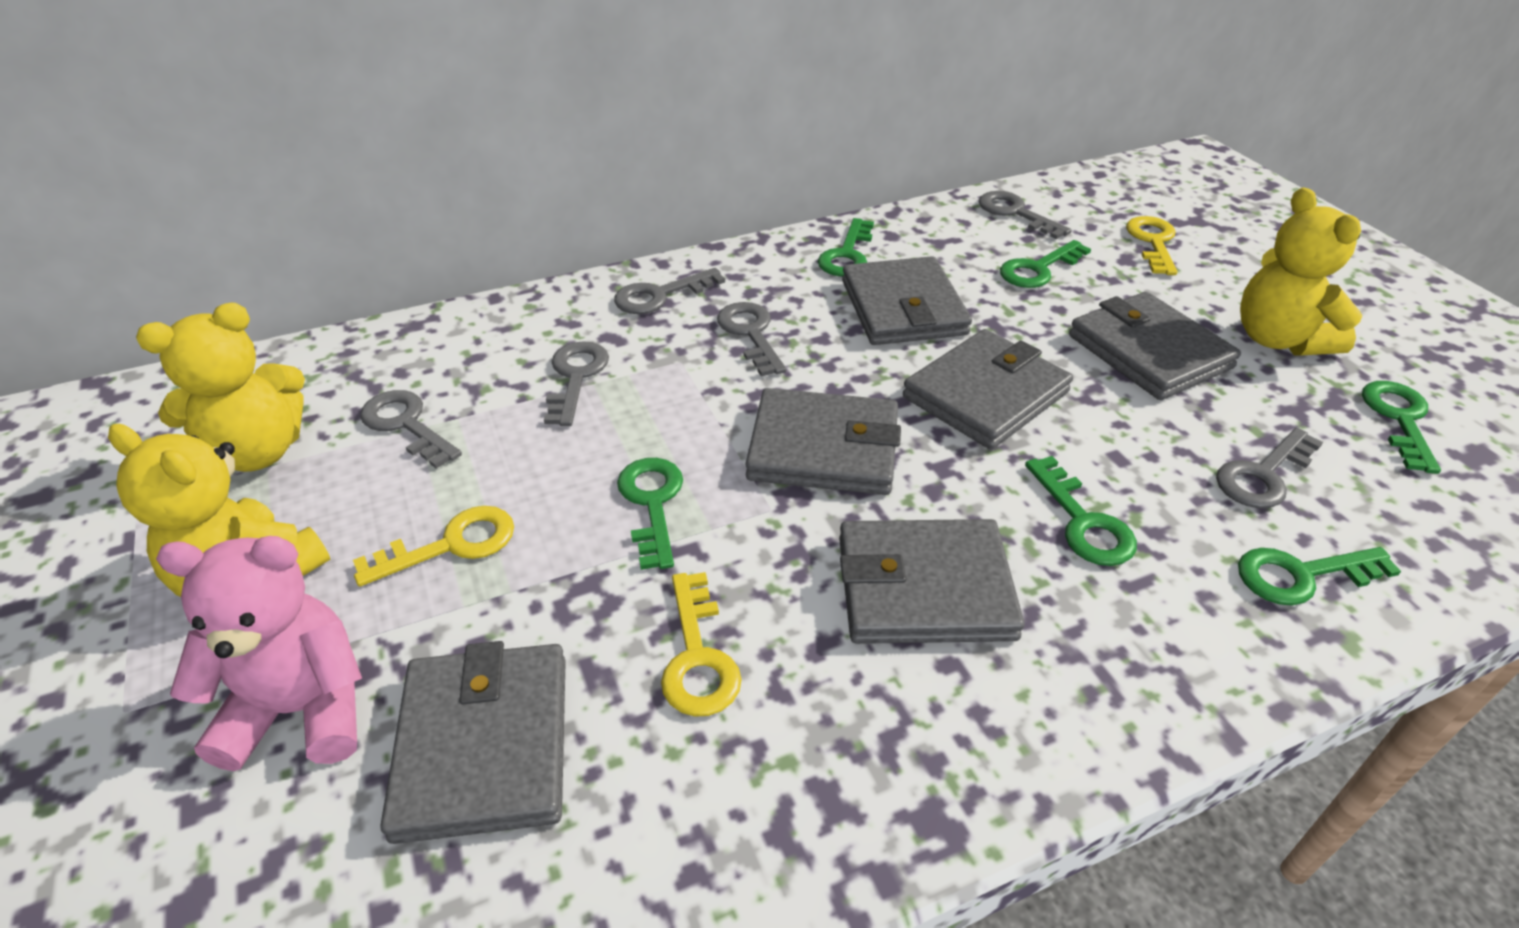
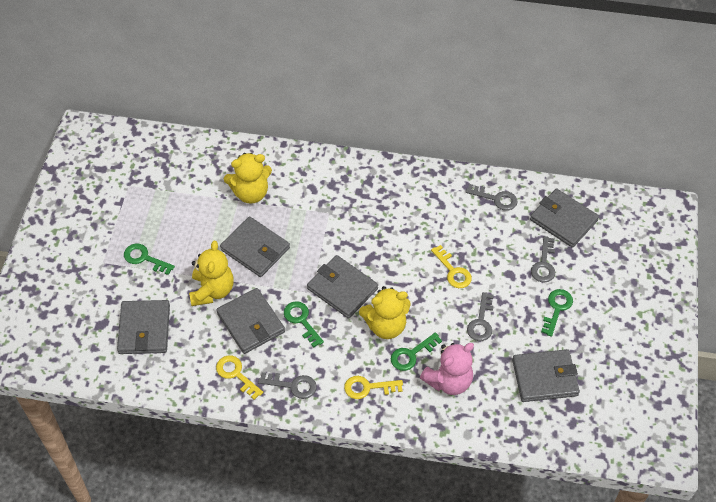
green key: 6 -> 4
grey key: 6 -> 4

